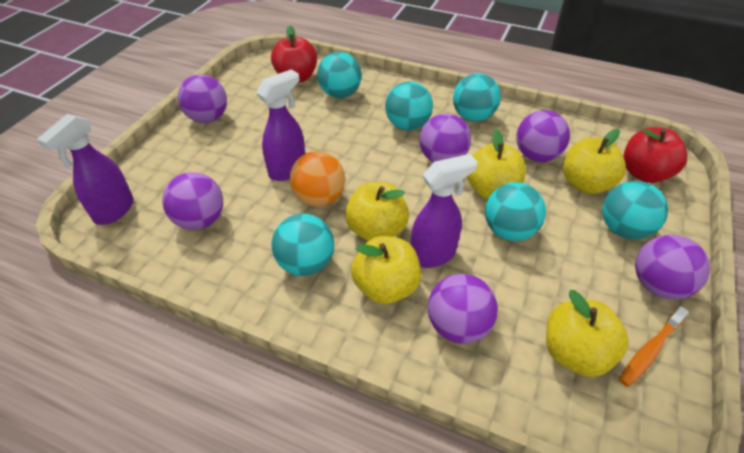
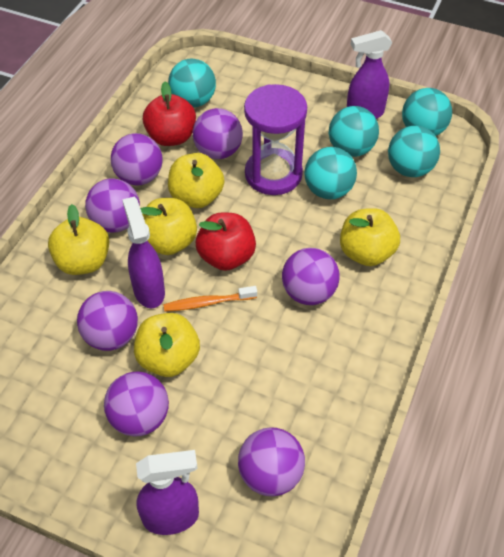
orange ball: 1 -> 0
purple ball: 6 -> 7
purple hourglass: 0 -> 1
turquoise ball: 6 -> 5

